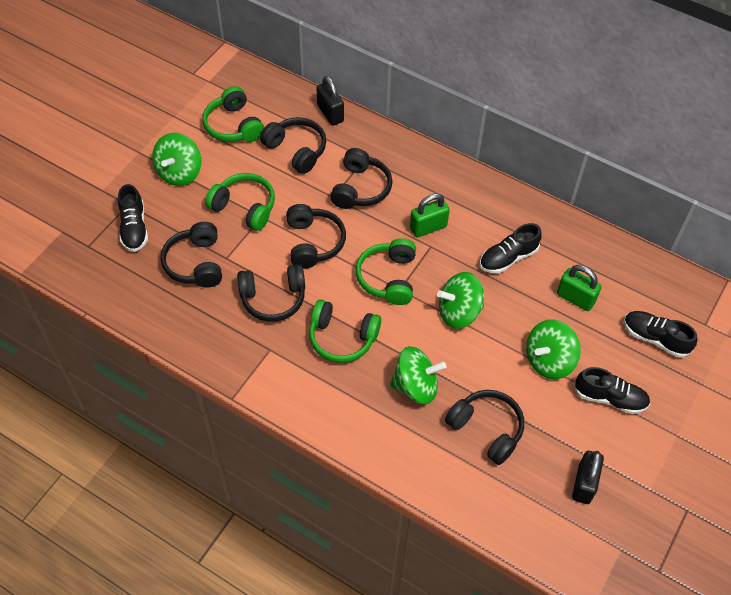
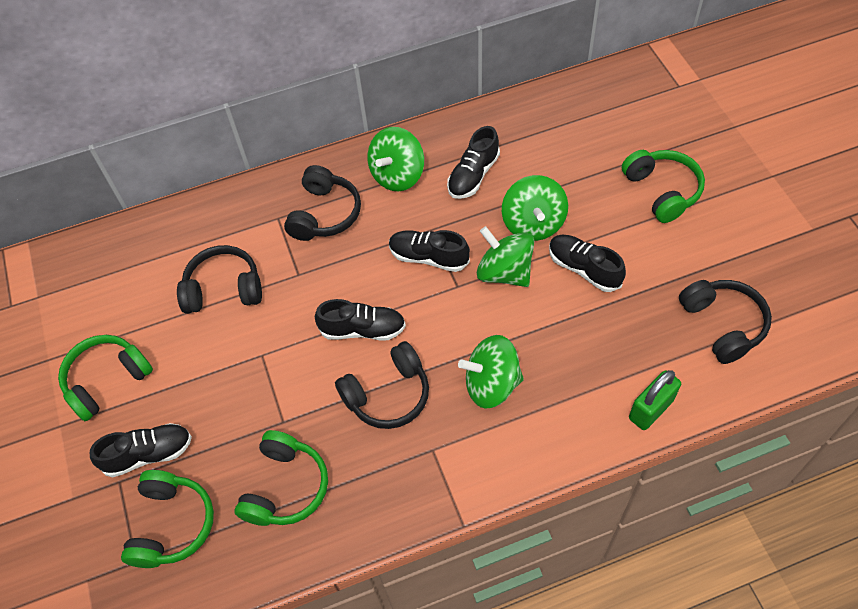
black headphones: 6 -> 4
black padlock: 2 -> 0
black shoe: 4 -> 5
green padlock: 2 -> 1

